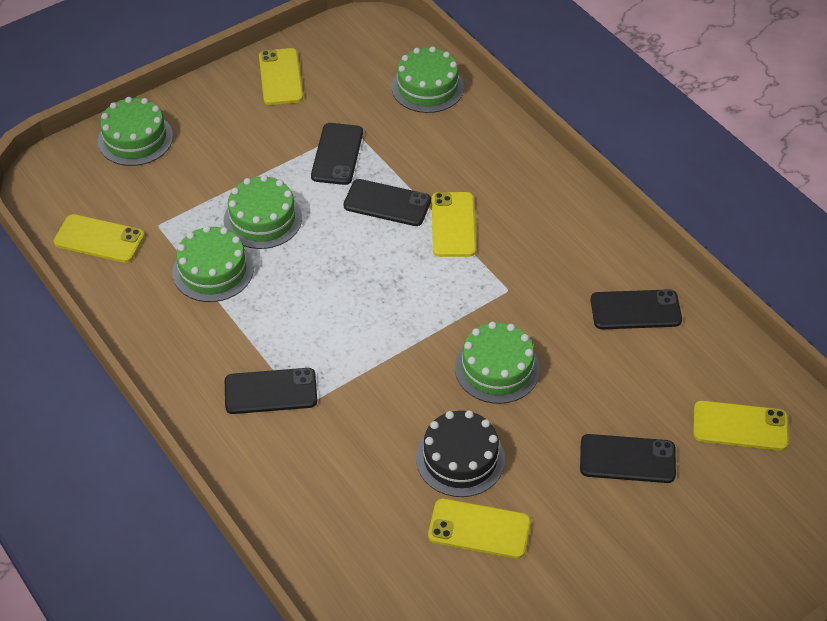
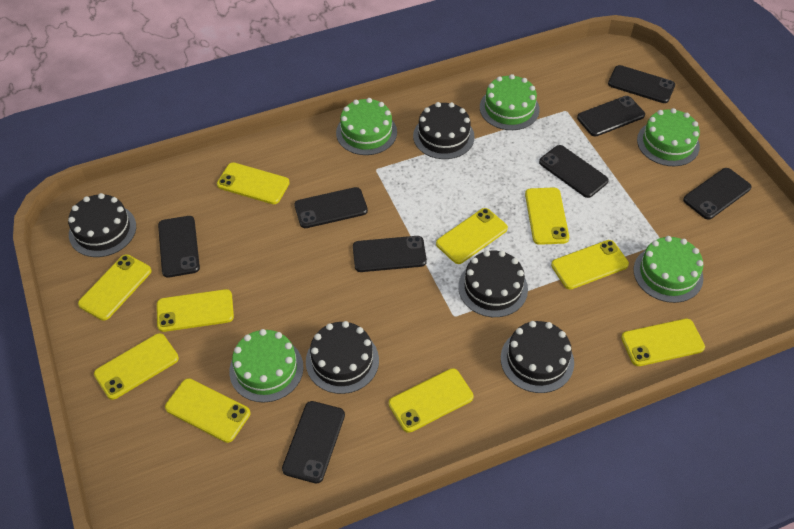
black cake: 1 -> 5
black phone: 5 -> 8
yellow phone: 5 -> 10

